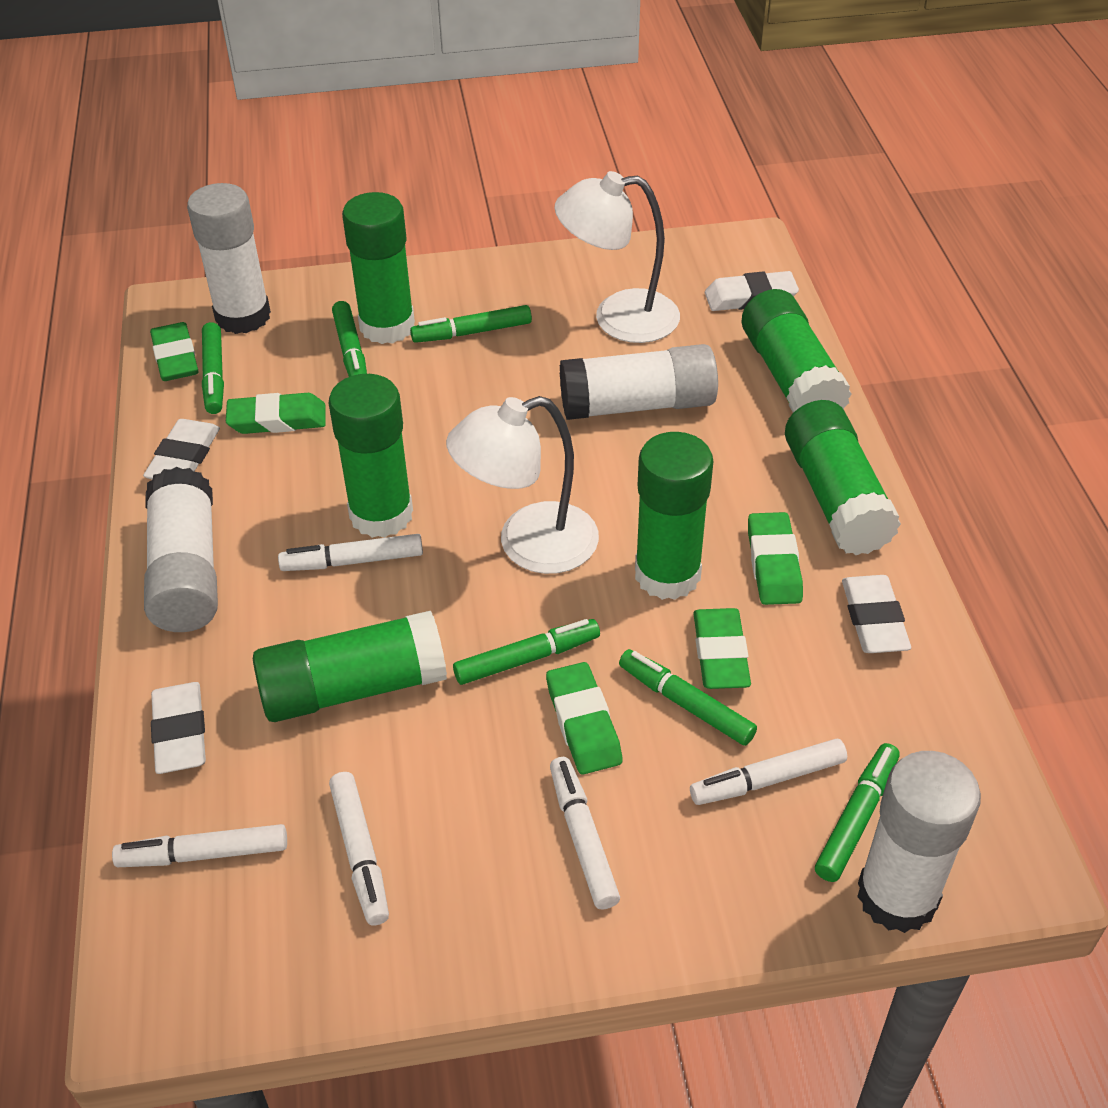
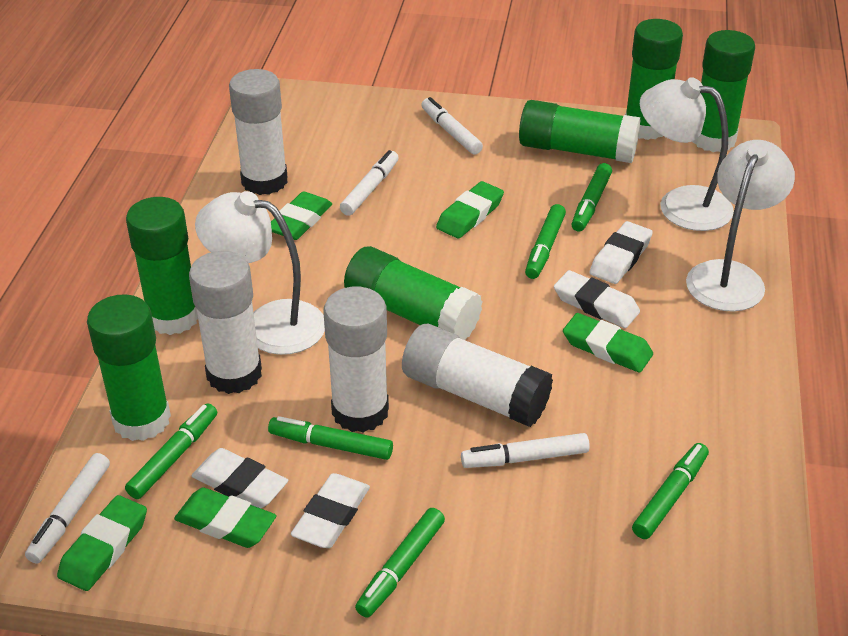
white lamp: 2 -> 3
white marker: 5 -> 4

